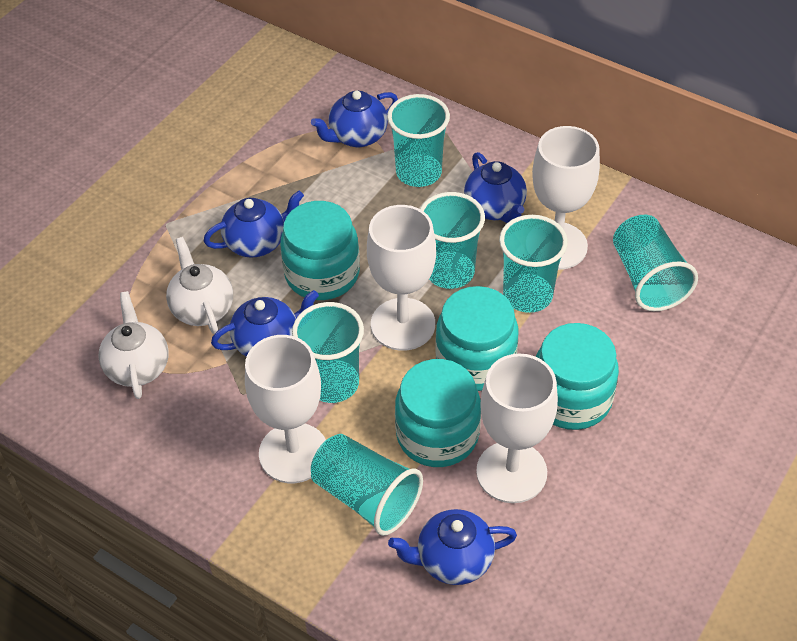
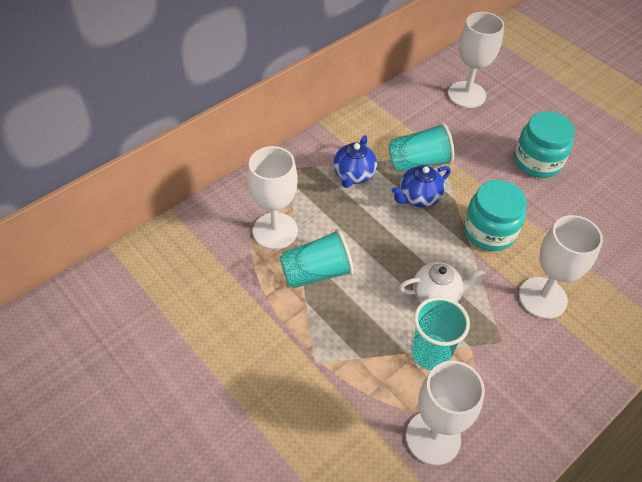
blue teapot: 5 -> 2
turquoise cup: 6 -> 3
turquoise jar: 4 -> 2
white teapot: 2 -> 1

